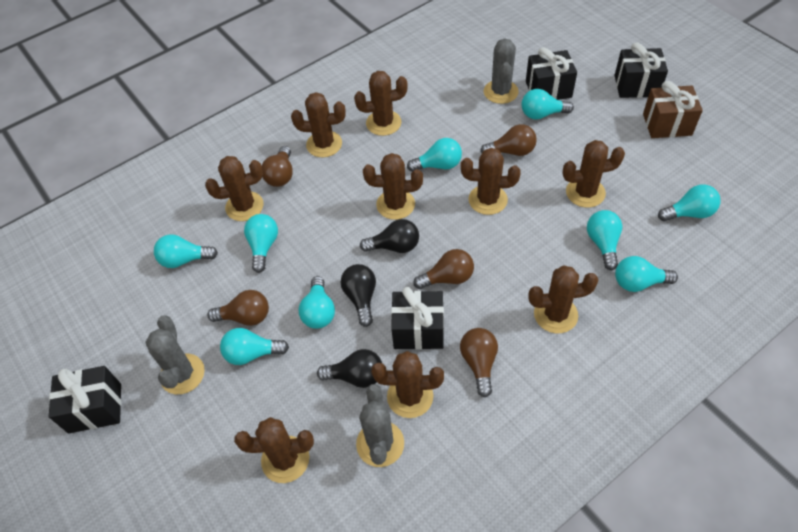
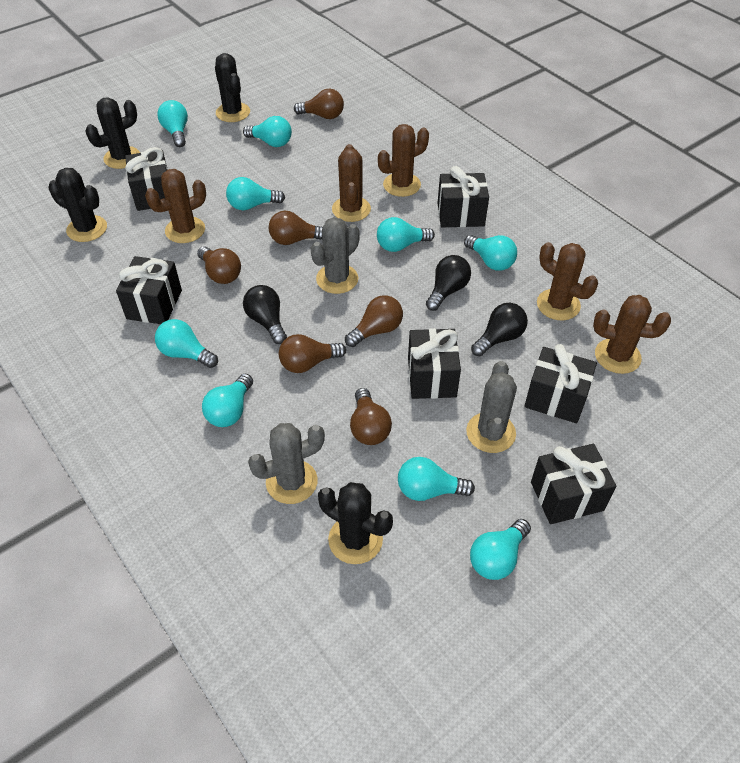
black cactus: 0 -> 4
black gift: 4 -> 6
brown cactus: 9 -> 5
brown gift: 1 -> 0
brown light bulb: 5 -> 6

